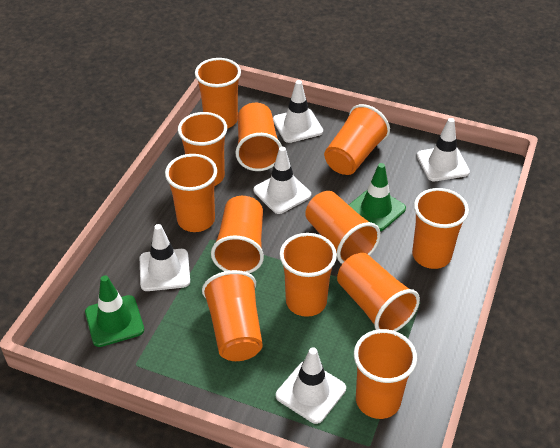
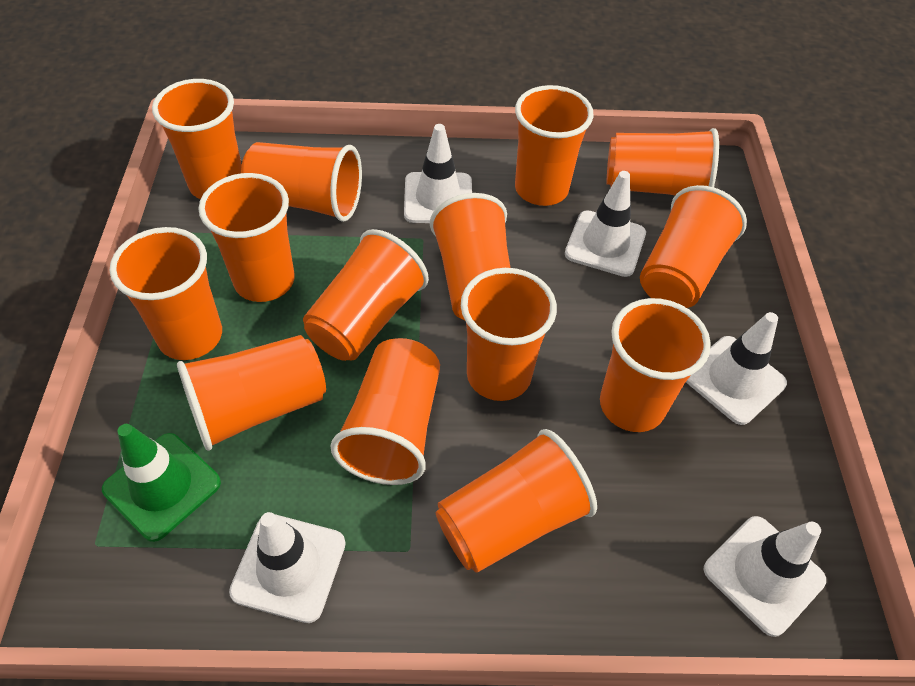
green traffic cone: 2 -> 1
orange cup: 12 -> 14

